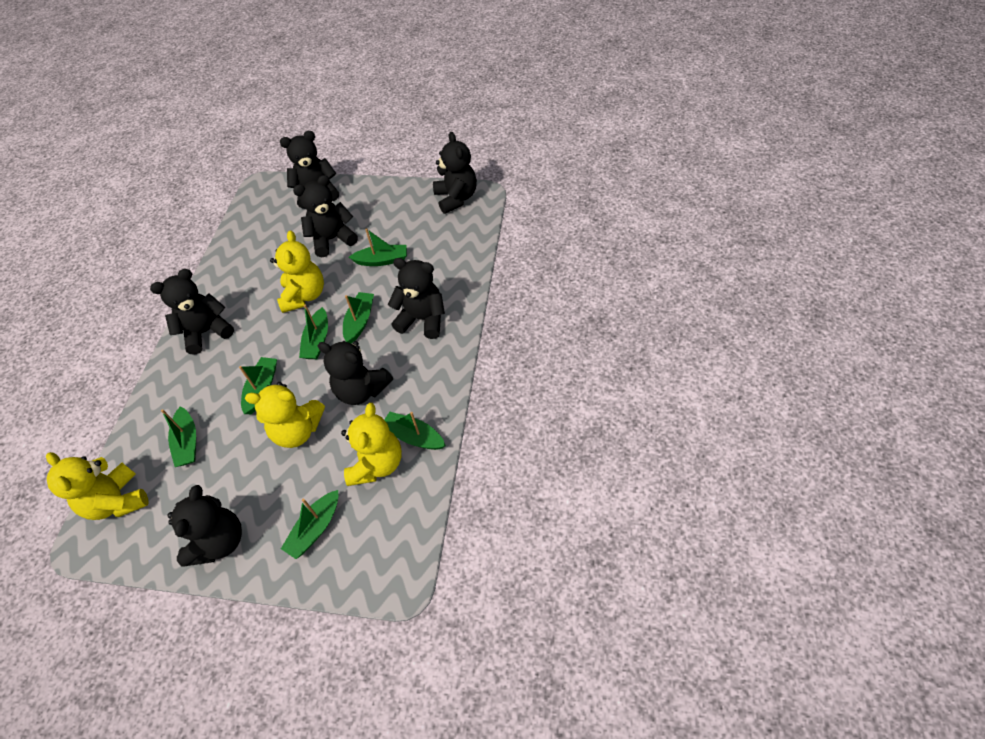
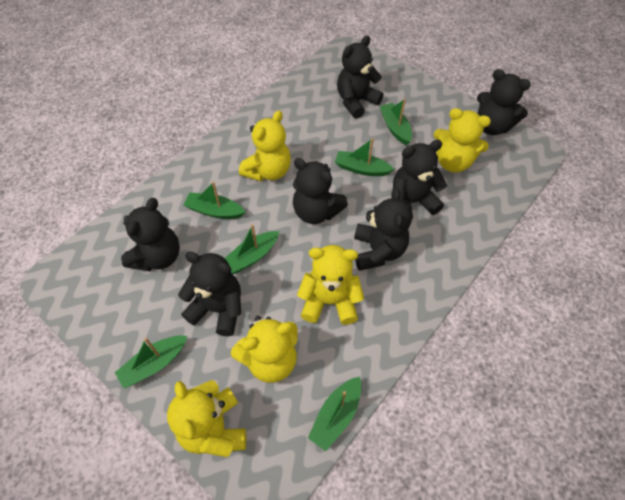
green boat: 7 -> 6
yellow teddy bear: 4 -> 5

